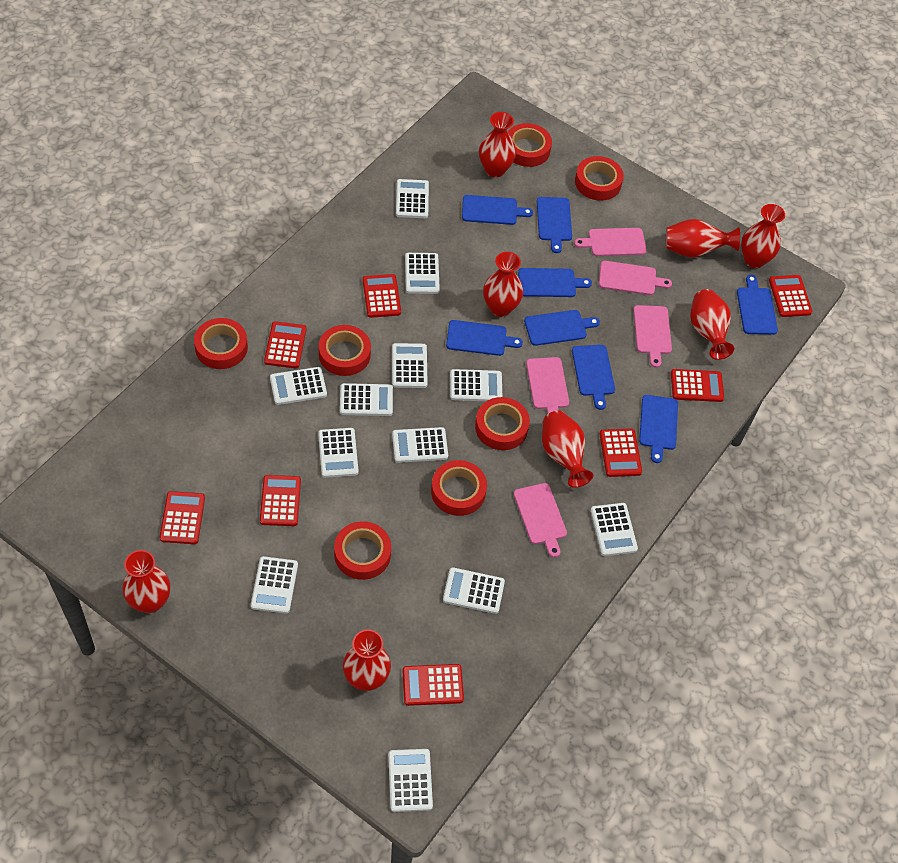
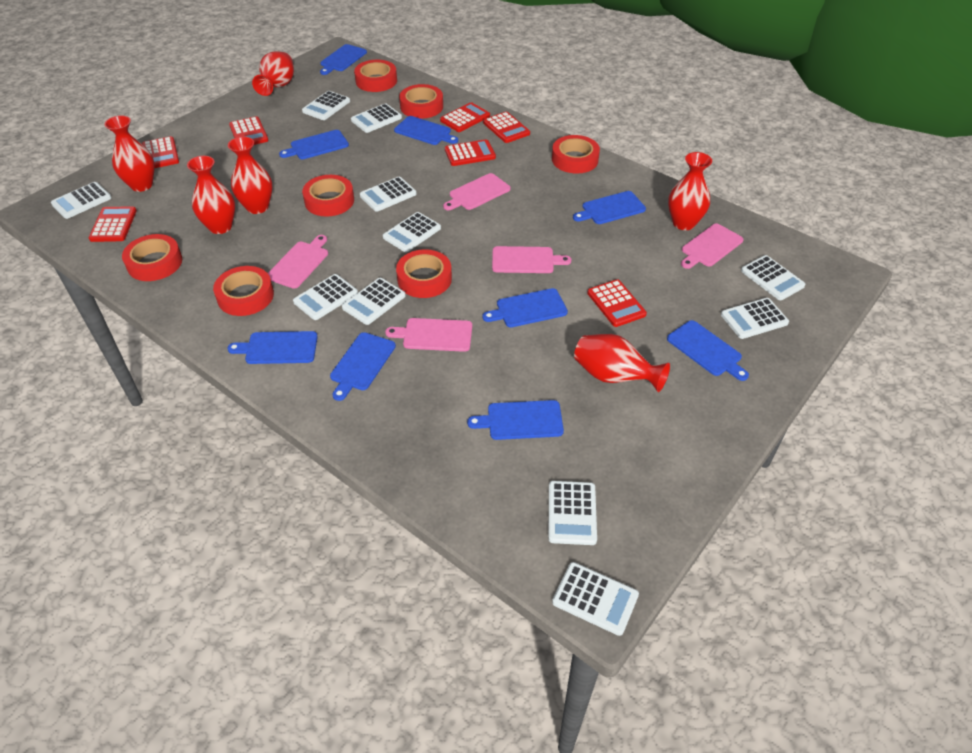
blue cutting board: 8 -> 9
red calculator: 8 -> 7
red vase: 8 -> 6
white calculator: 12 -> 11

